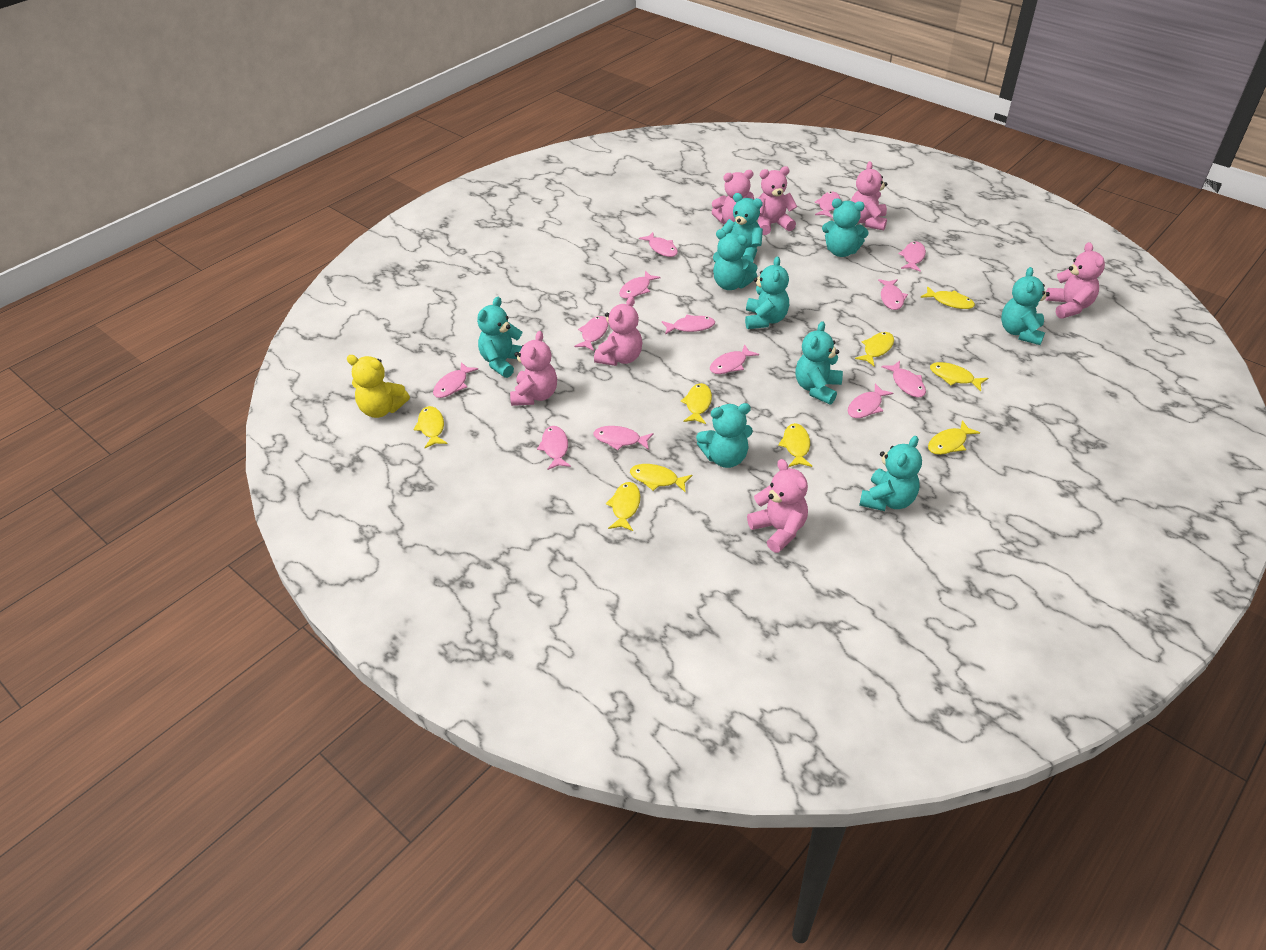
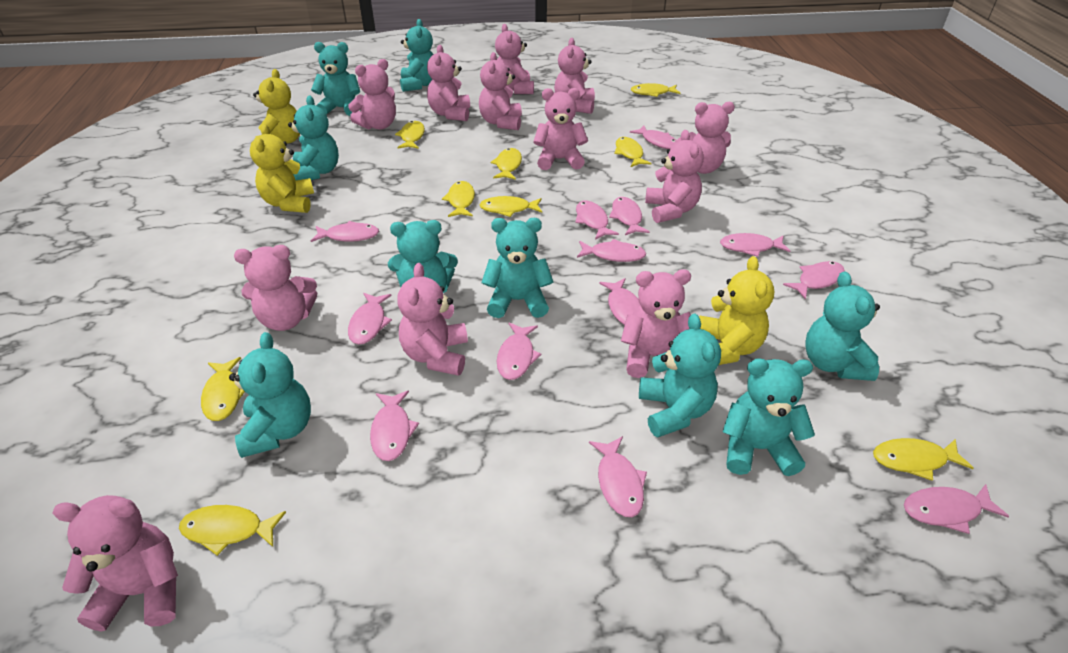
pink teddy bear: 7 -> 12
yellow teddy bear: 1 -> 3

